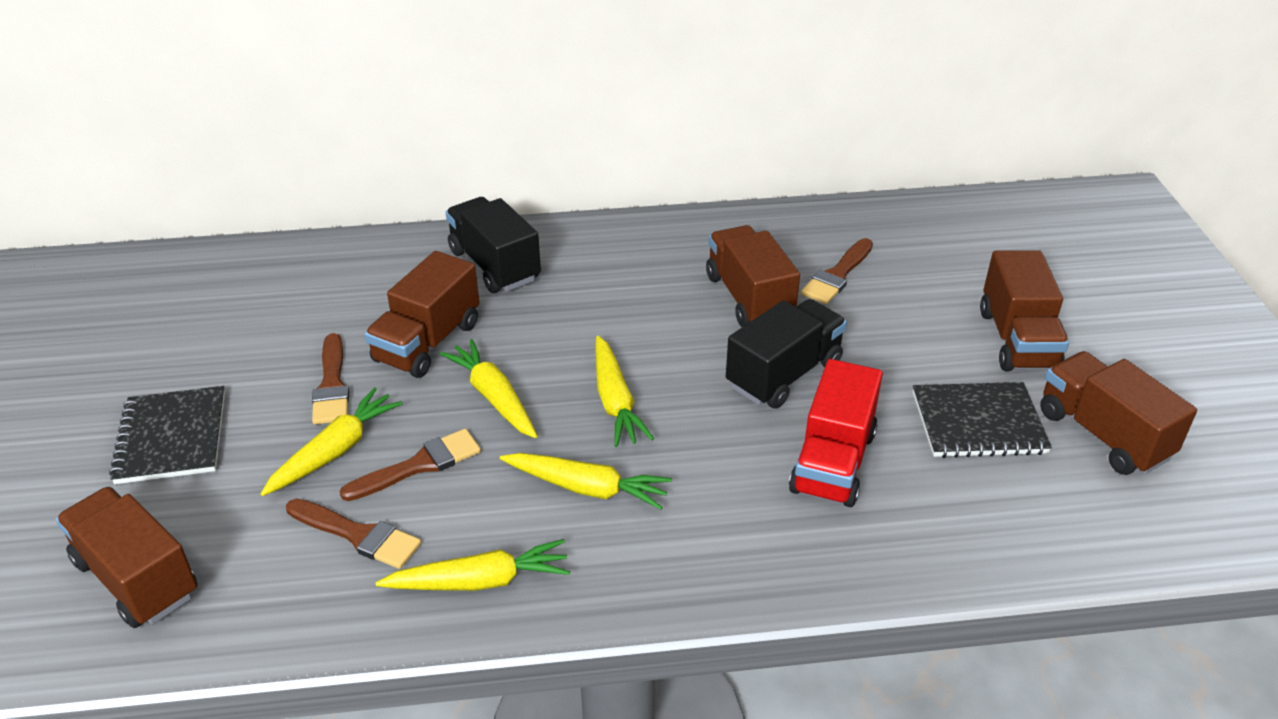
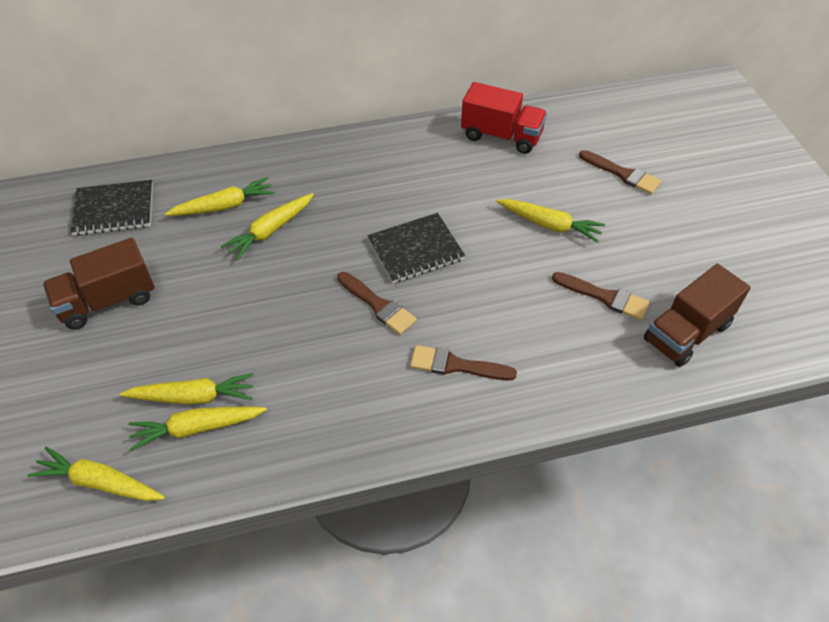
black truck: 2 -> 0
brown truck: 5 -> 2
yellow carrot: 5 -> 6

